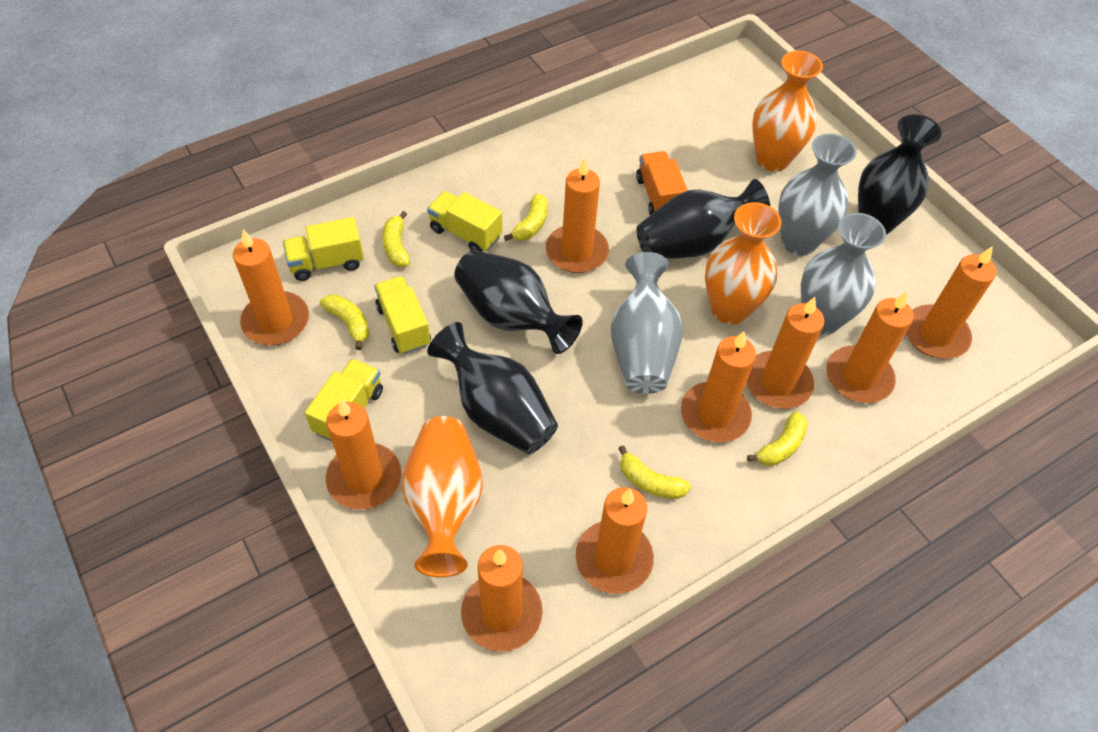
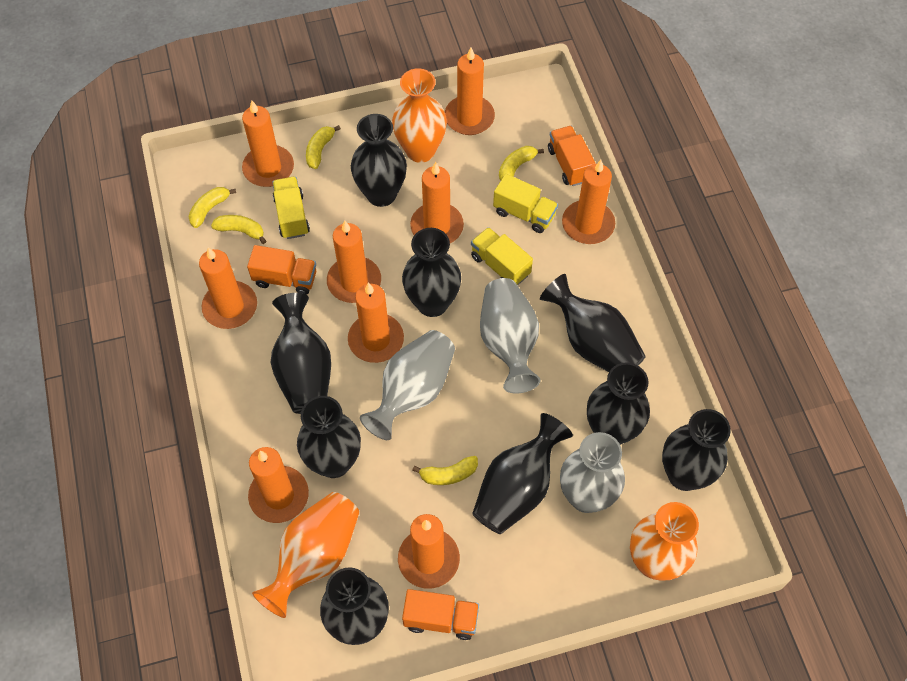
black vase: 4 -> 9
orange truck: 1 -> 3
yellow truck: 4 -> 3

